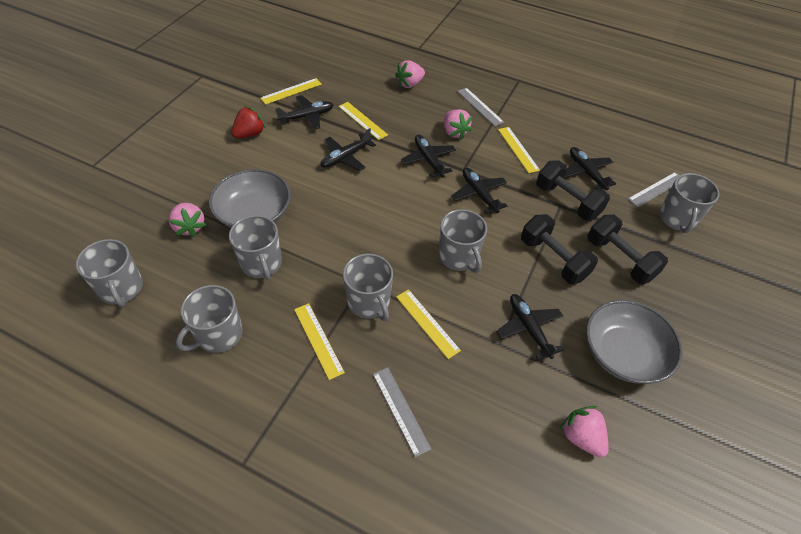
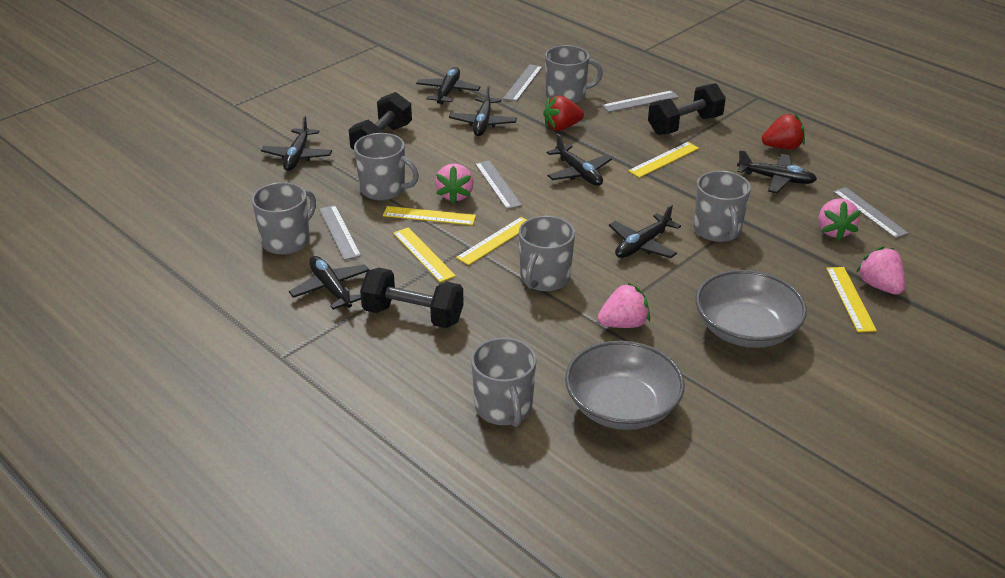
black plane: 6 -> 7
grey ruler: 3 -> 5
red strawberry: 1 -> 2

